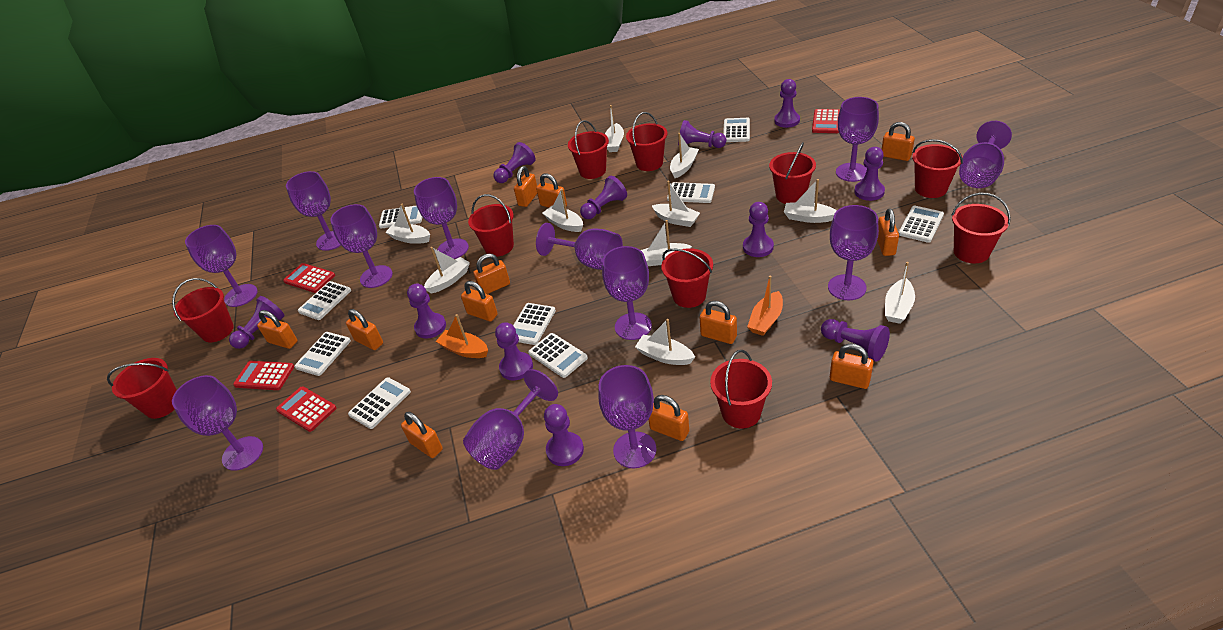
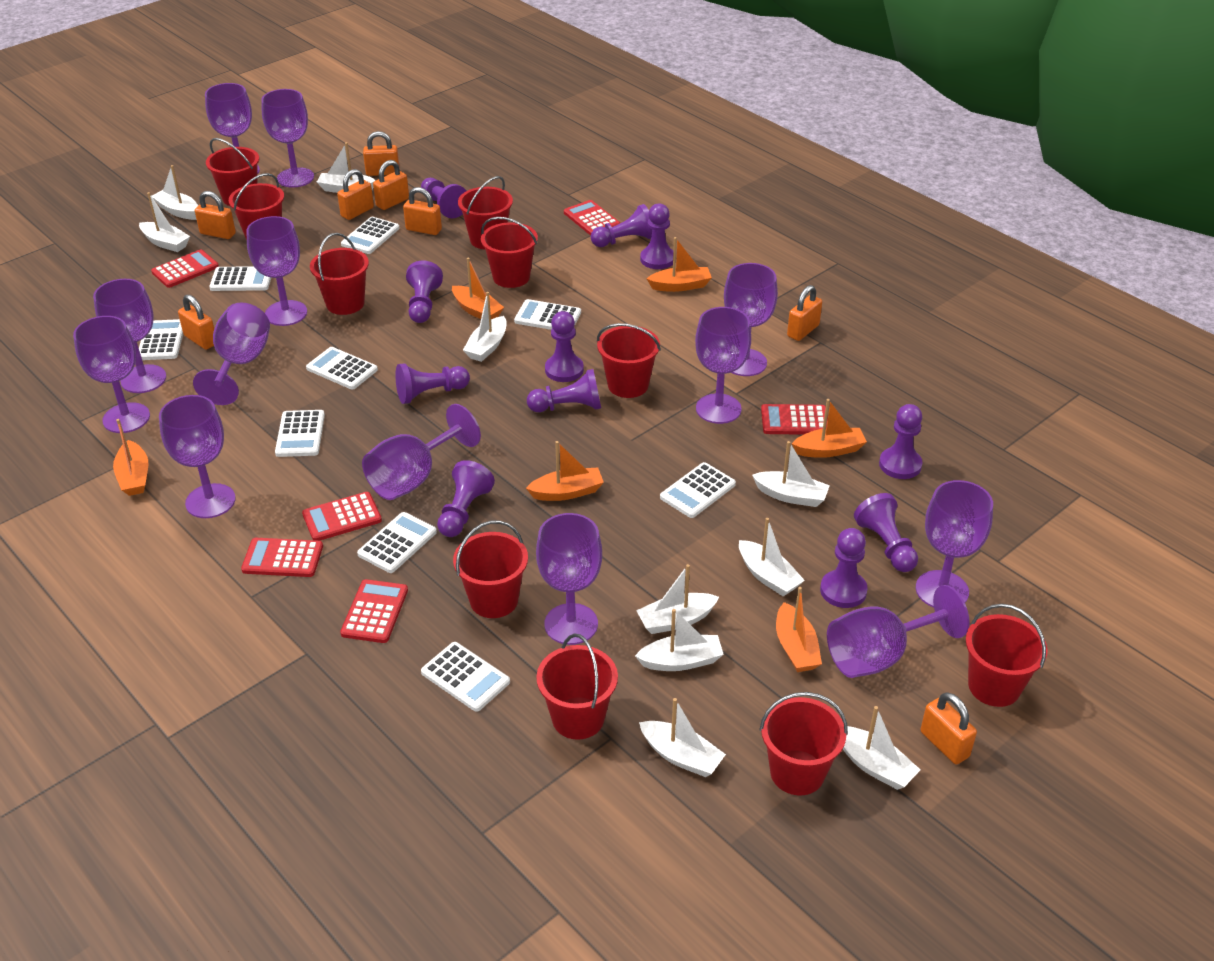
orange boat: 2 -> 6
orange padlock: 12 -> 8
purple goblet: 12 -> 13
red calculator: 4 -> 6

